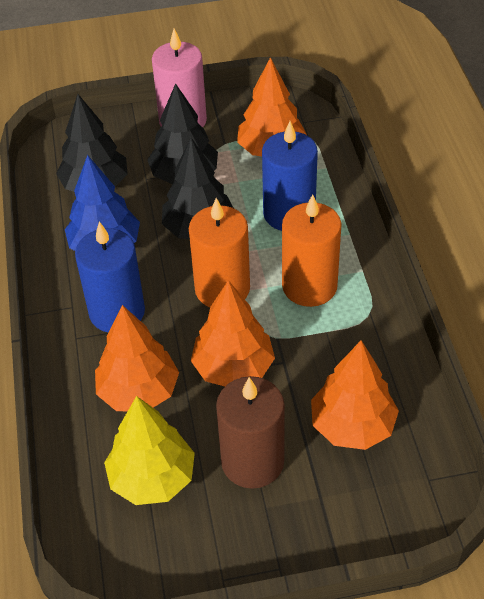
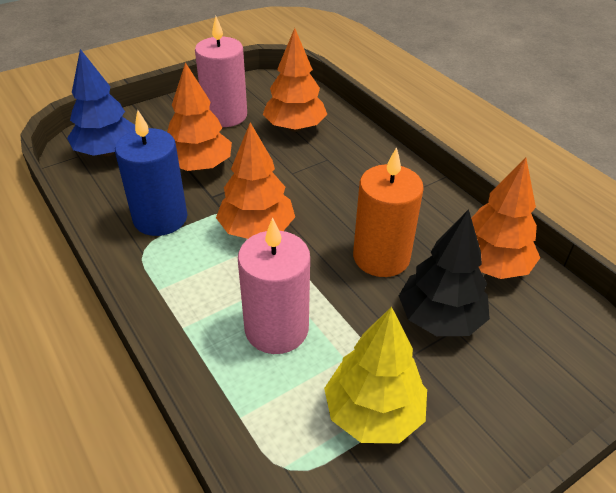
black tree: 3 -> 1
blue candle: 2 -> 1
brown candle: 1 -> 0
orange candle: 2 -> 1
pink candle: 1 -> 2

